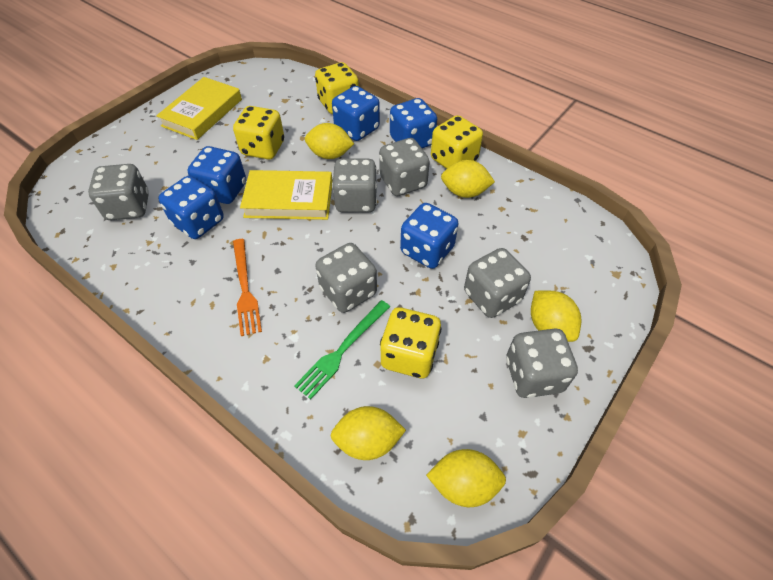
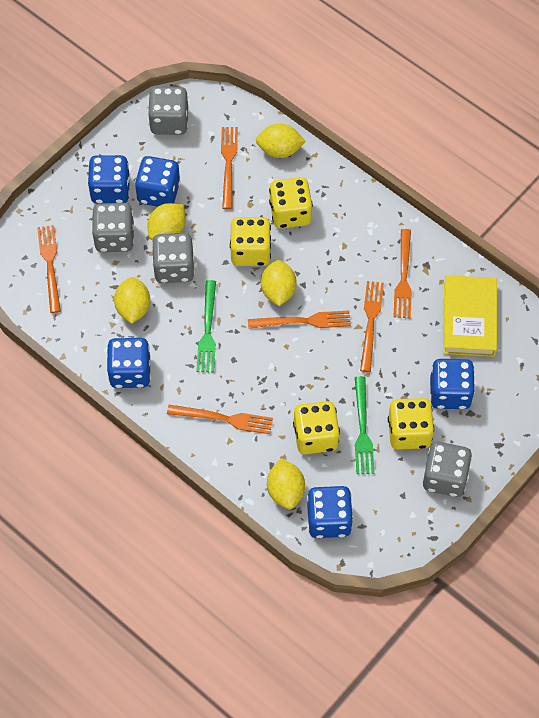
green fork: 1 -> 2
grey dice: 6 -> 4
orange fork: 1 -> 6
yellow book: 2 -> 1

